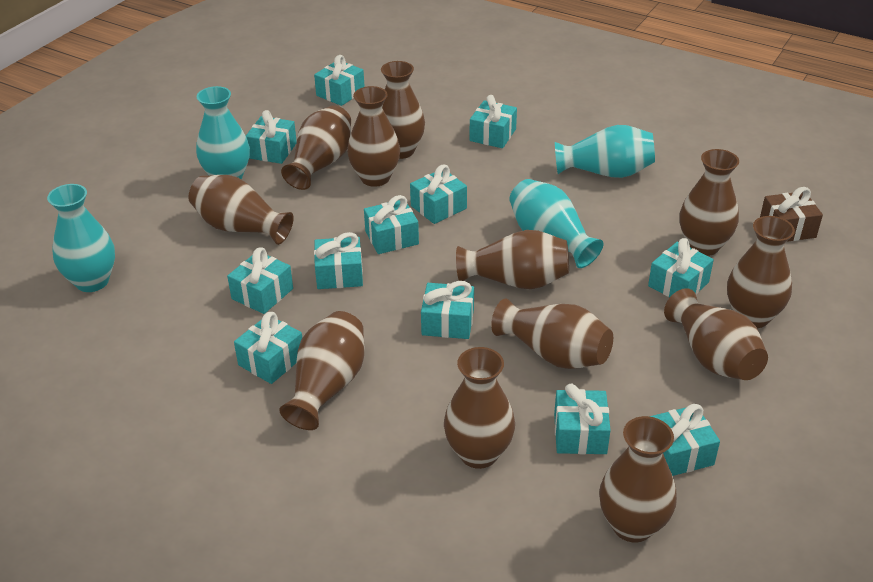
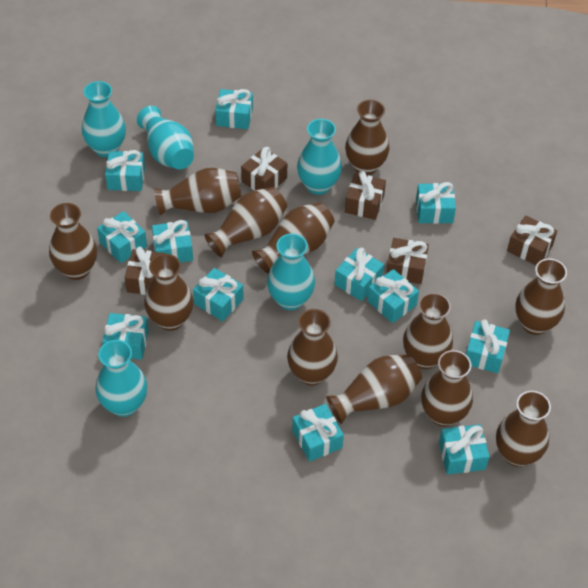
brown gift: 1 -> 5
turquoise vase: 4 -> 5

